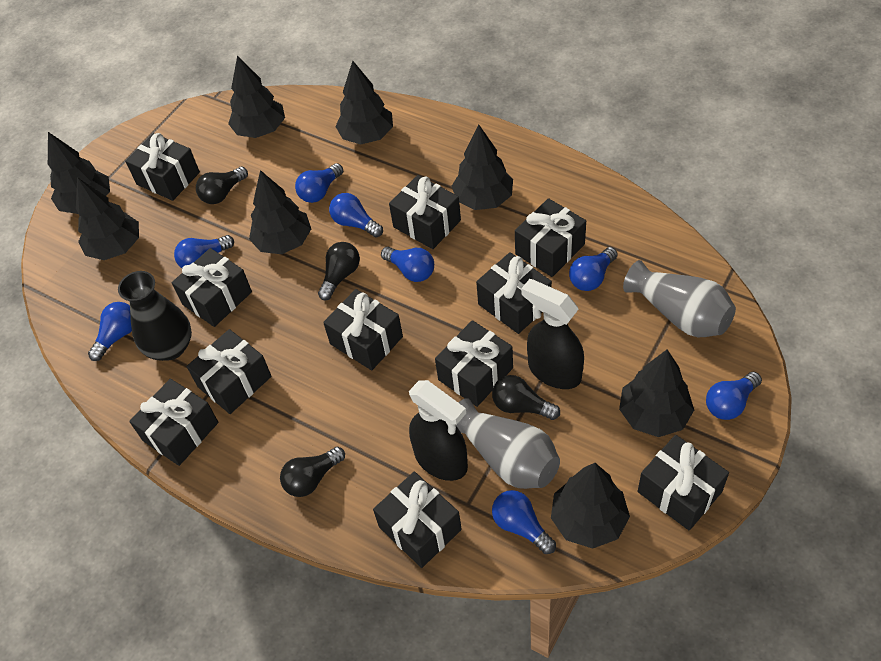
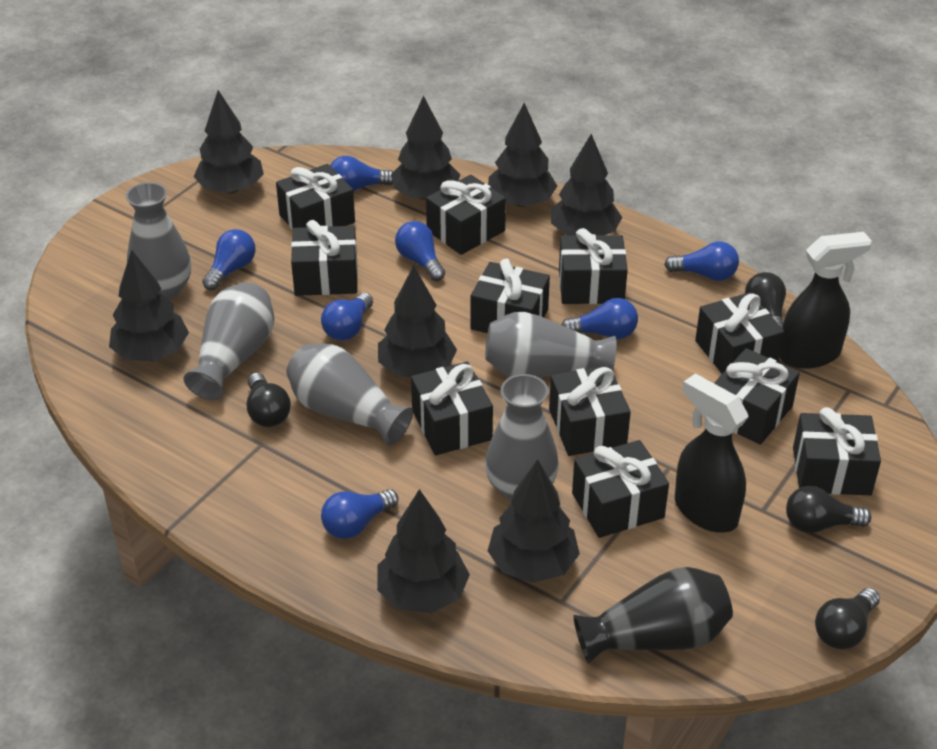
blue light bulb: 8 -> 7
grey vase: 2 -> 5

